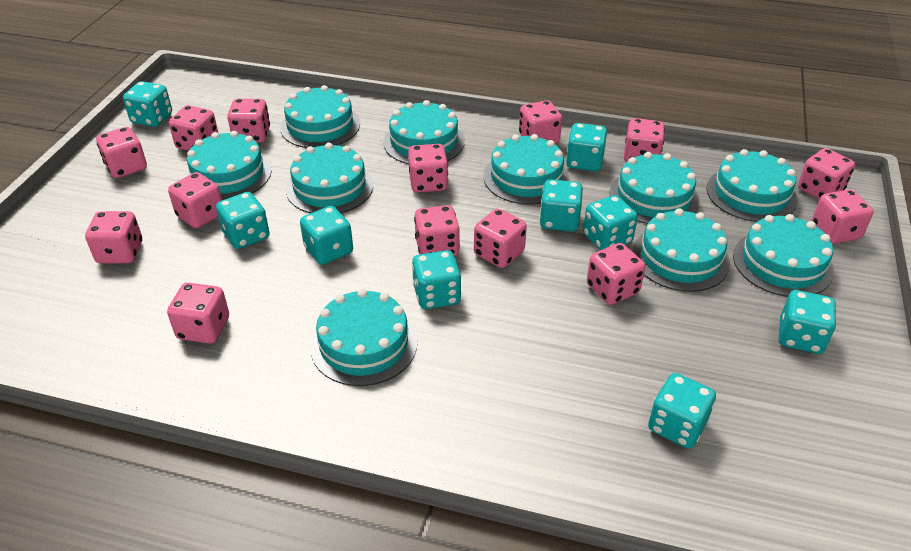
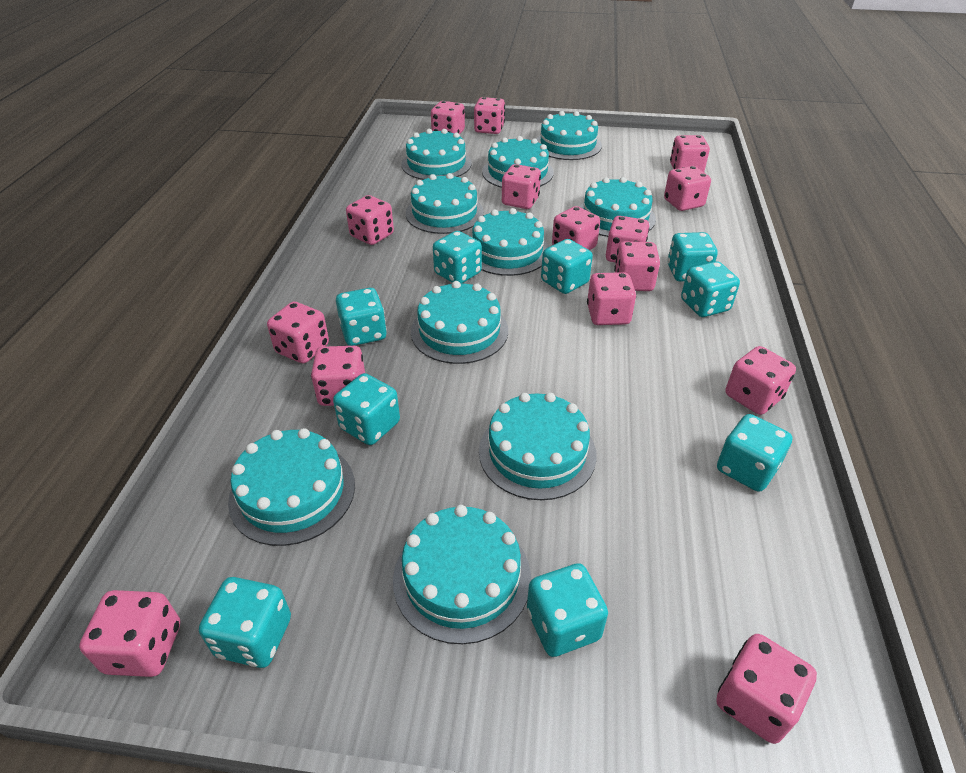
pink dice: 14 -> 15

